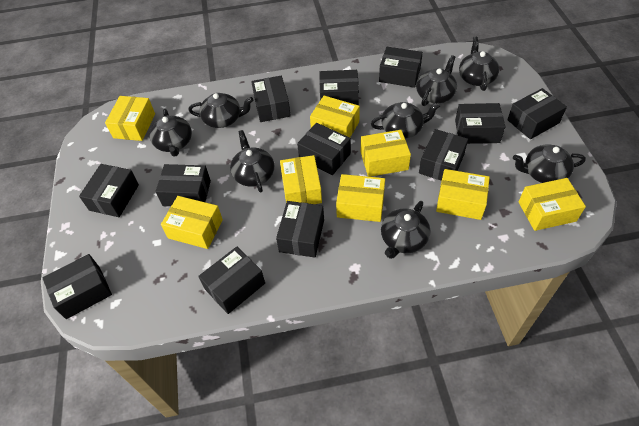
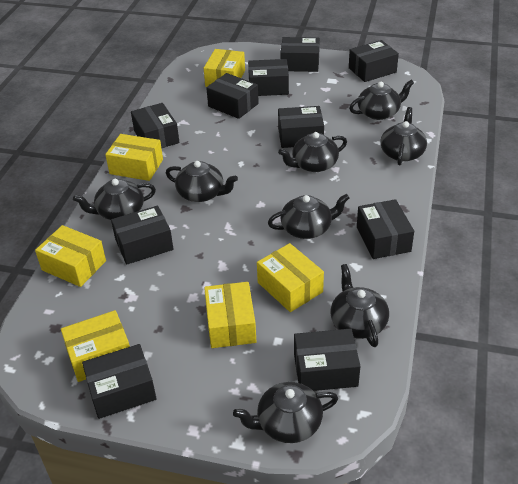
black box: 12 -> 10
yellow box: 8 -> 6

